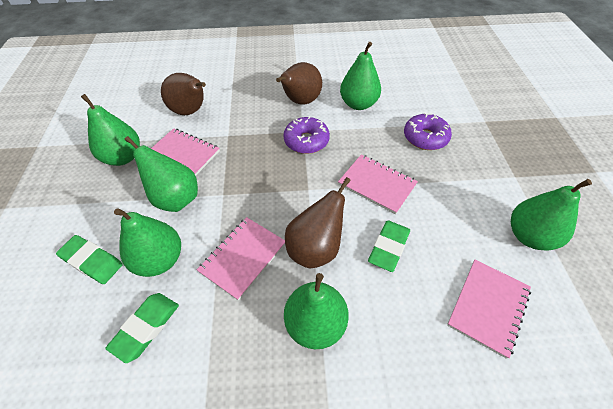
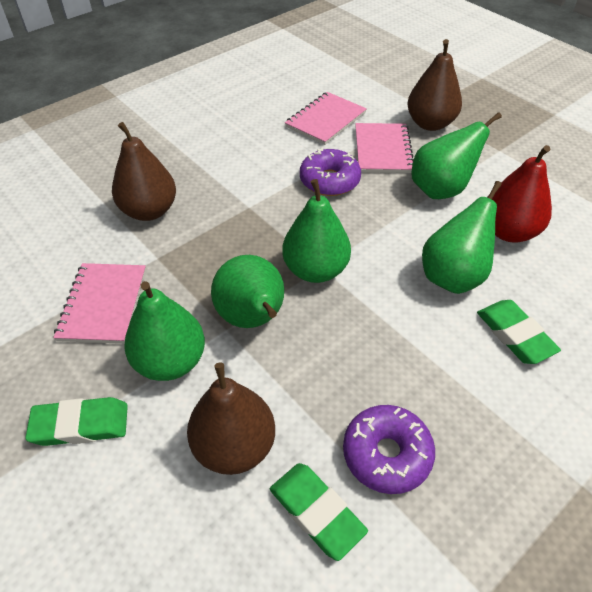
green pear: 6 -> 5
pink notebook: 4 -> 3
red pear: 0 -> 1

